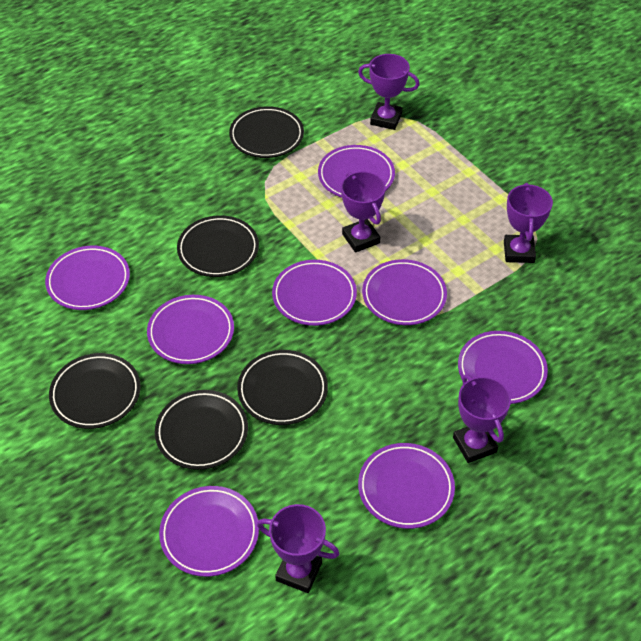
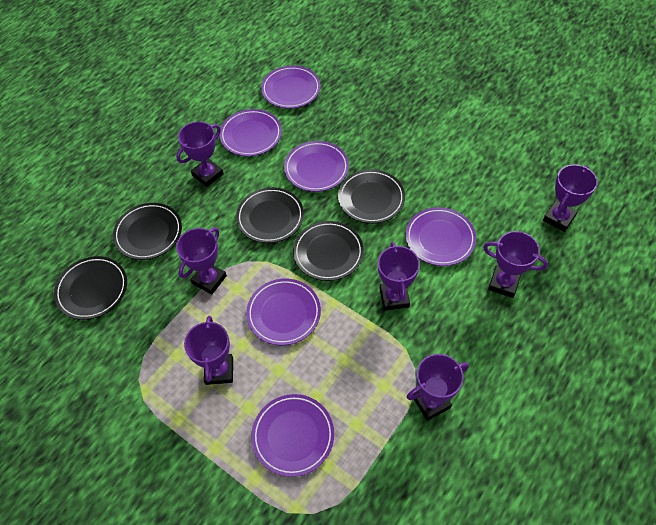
purple plate: 8 -> 6
purple trophy: 5 -> 7

